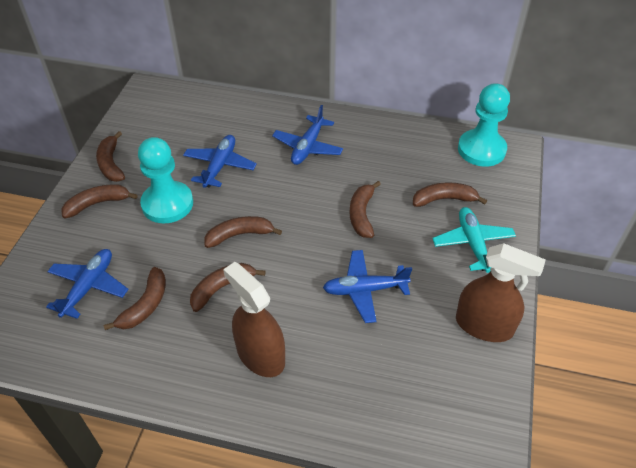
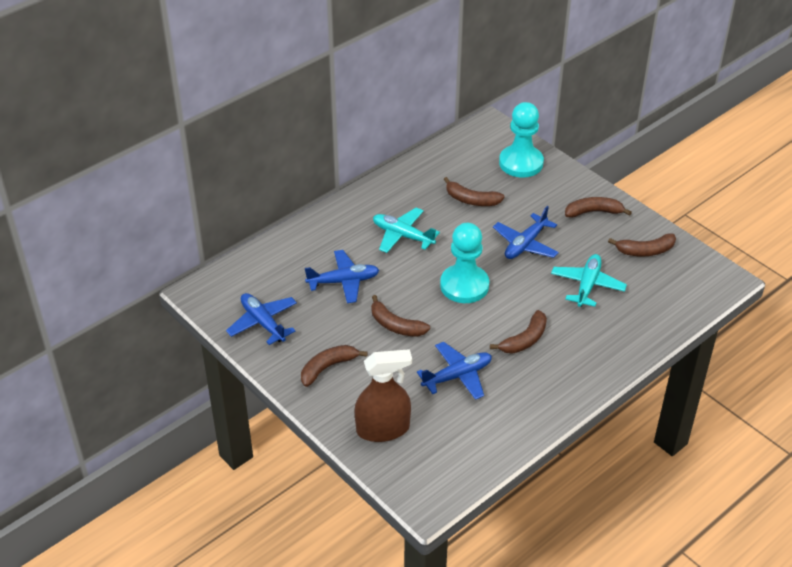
brown banana: 7 -> 6
brown spray bottle: 2 -> 1
turquoise plane: 1 -> 2

